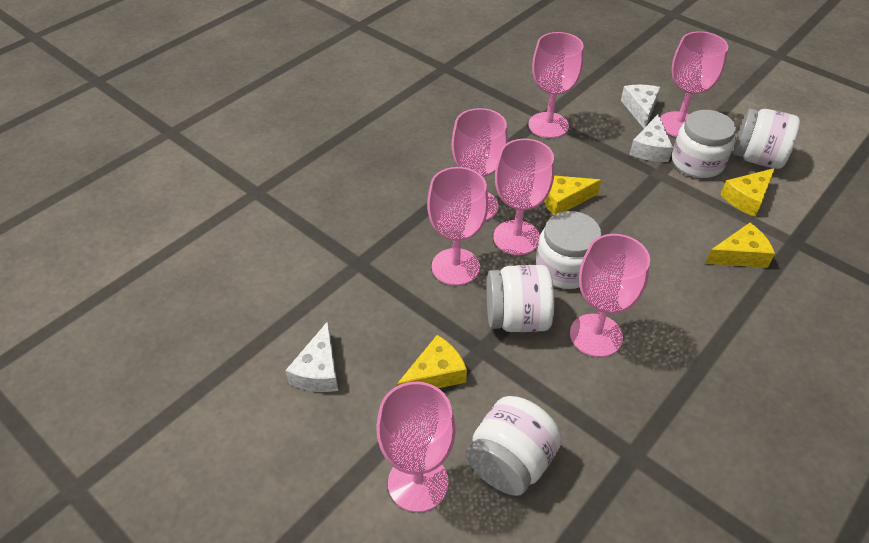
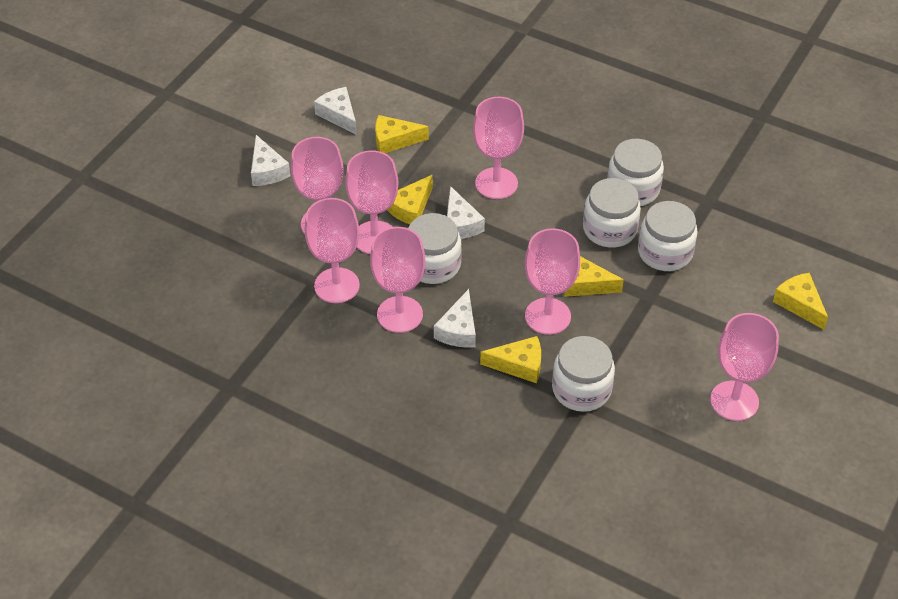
white cheese: 3 -> 4
yellow cheese: 4 -> 5

